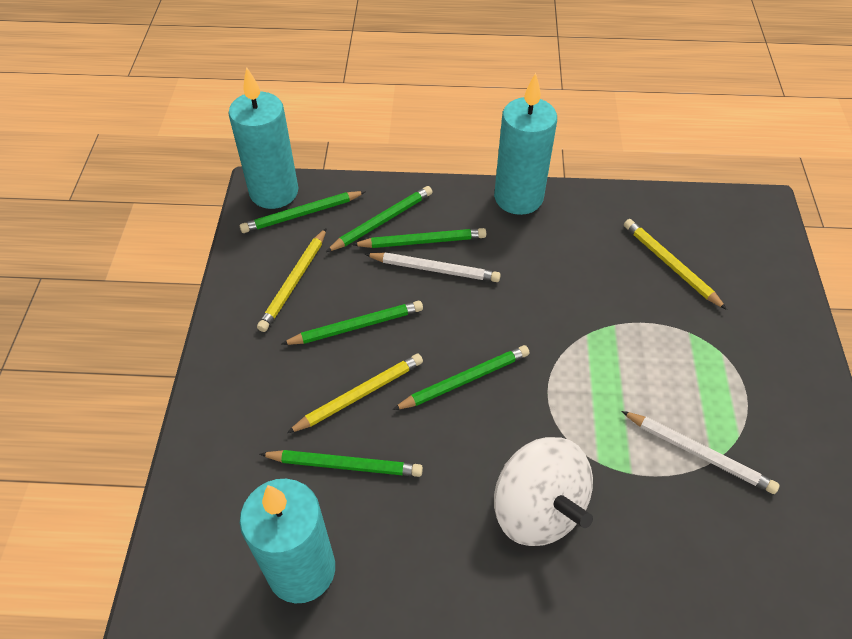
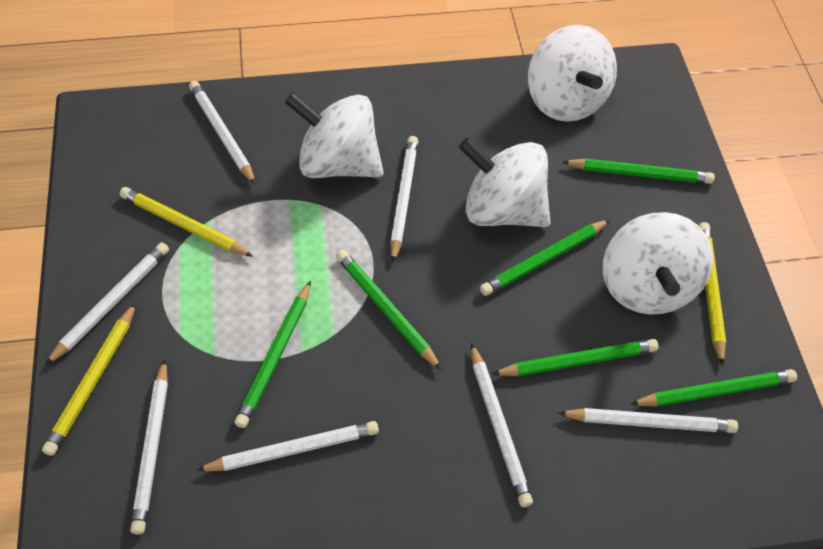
turquoise candle: 3 -> 0
white pencil: 2 -> 7
white spinning top: 1 -> 4

